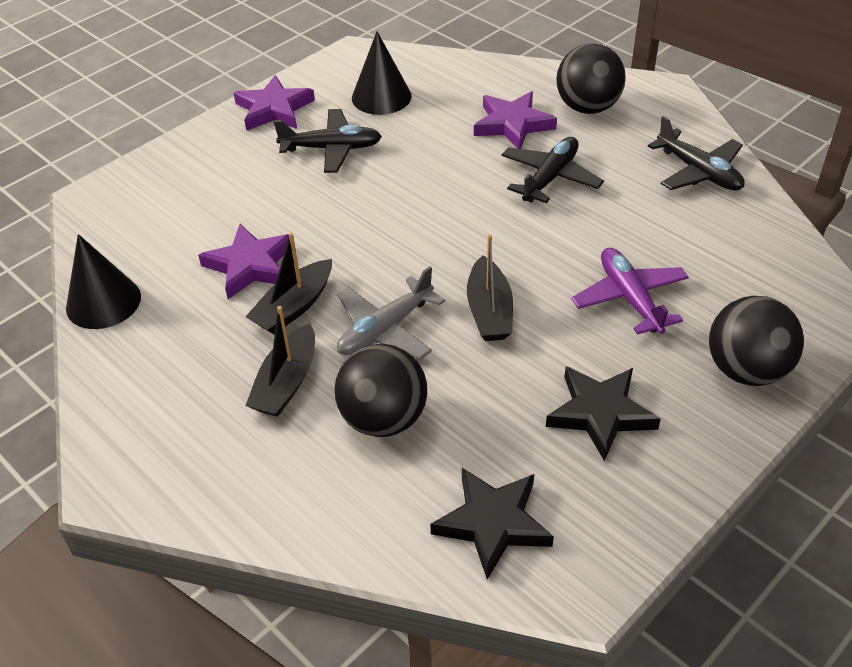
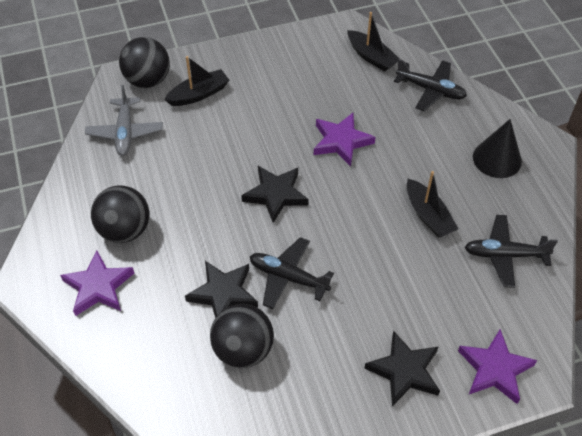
black cone: 2 -> 1
black star: 2 -> 3
purple plane: 1 -> 0

